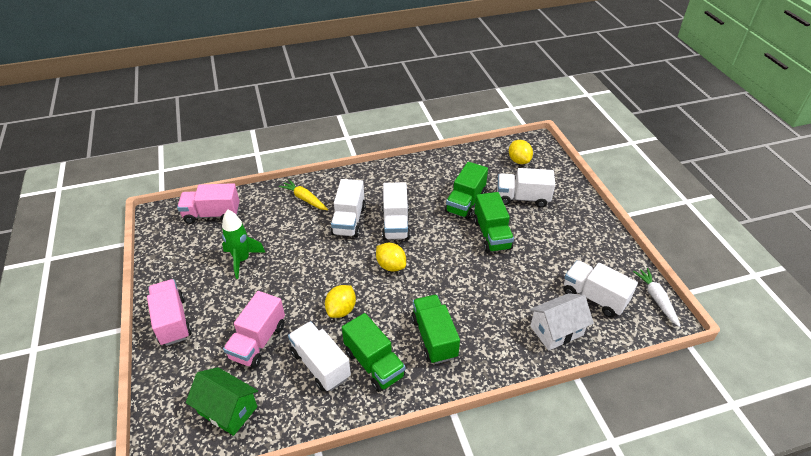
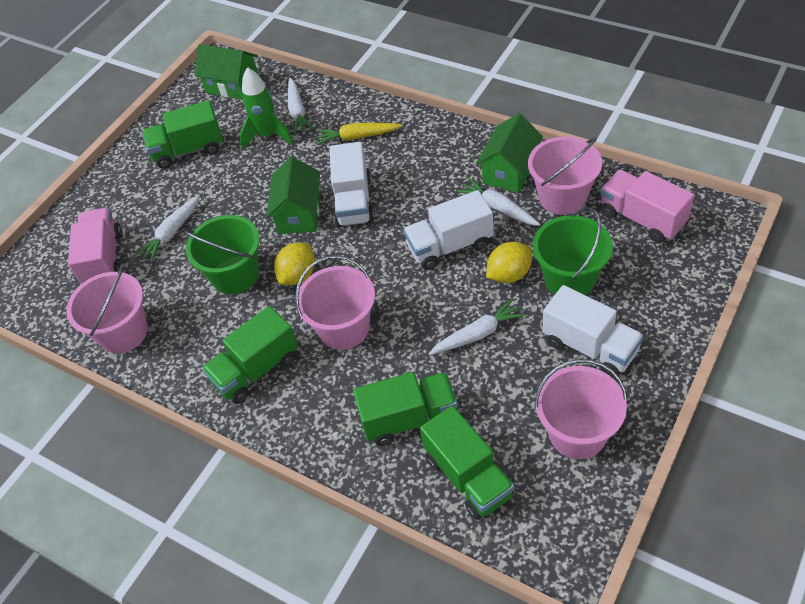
green bucket: 0 -> 2
green house: 1 -> 3
pink bucket: 0 -> 4
pink truck: 3 -> 2
white carrot: 1 -> 4
white house: 1 -> 0
white truck: 5 -> 3
yellow lemon: 3 -> 2

